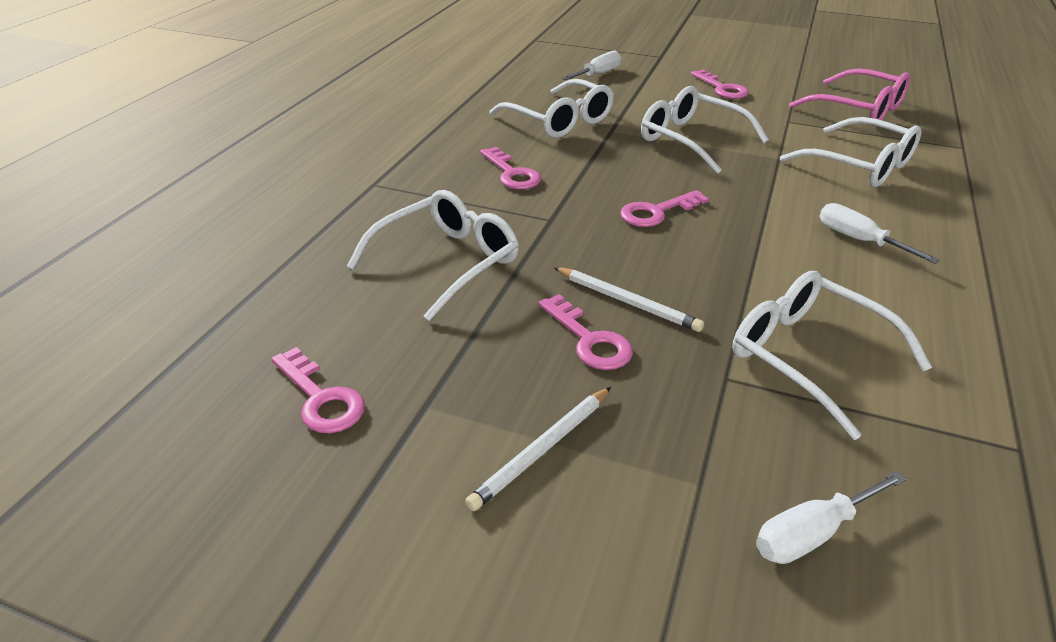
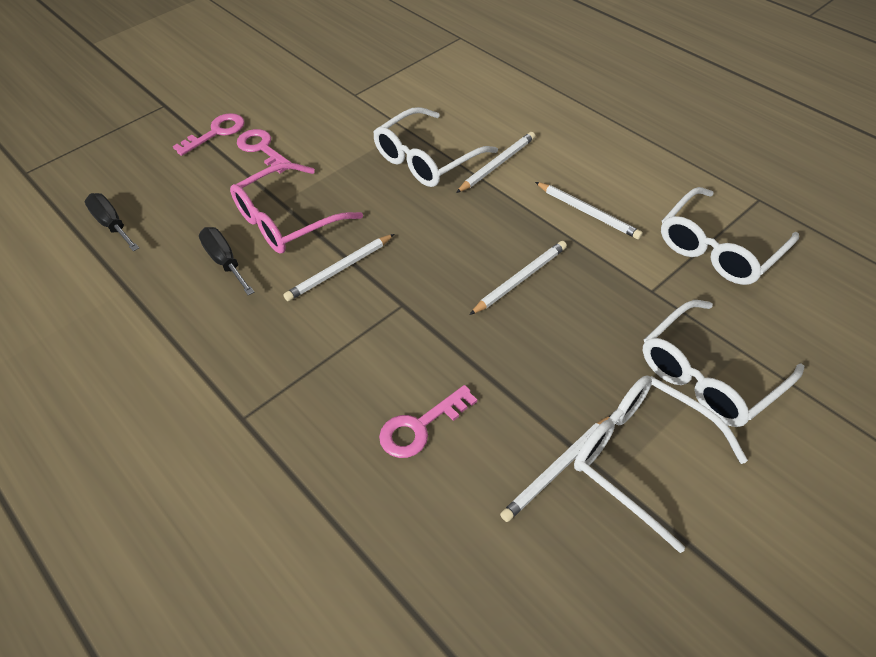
black screwdriver: 0 -> 2
pink key: 5 -> 3
white glasses: 5 -> 4
white pencil: 2 -> 5
white screwdriver: 3 -> 0

